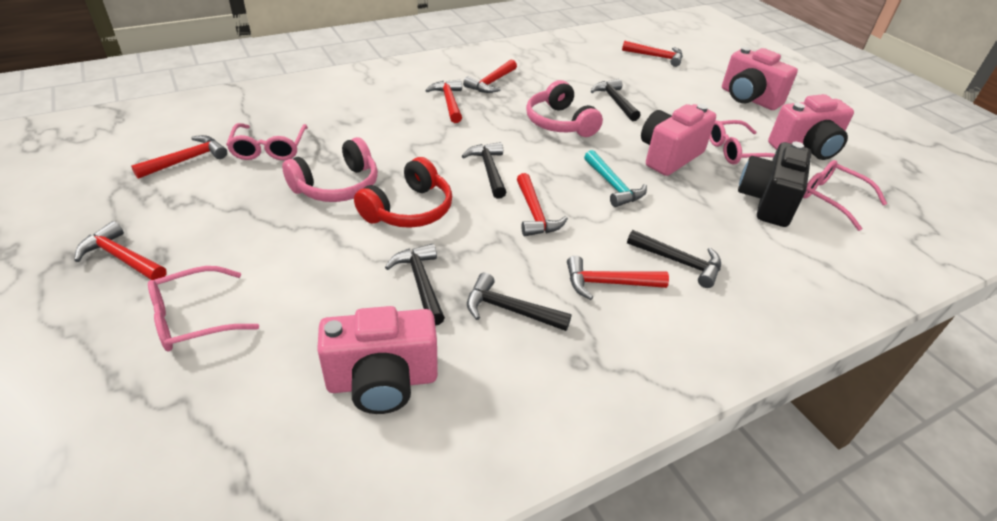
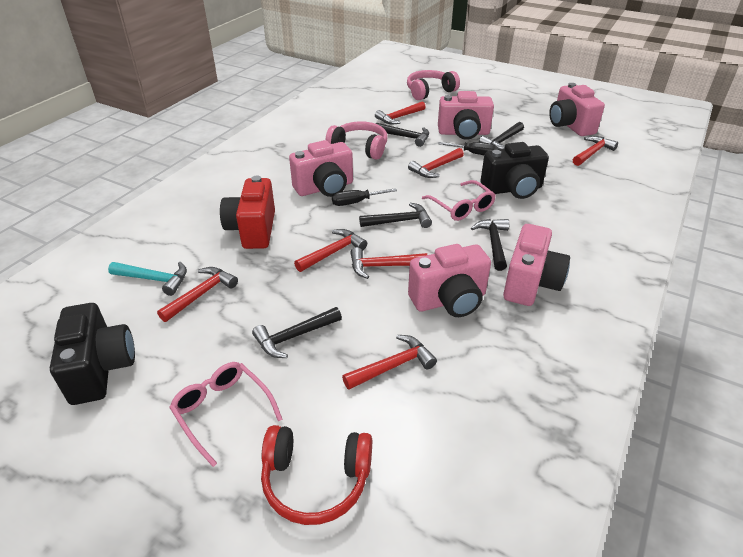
black camera: 1 -> 2
black screwdriver: 0 -> 2
pink camera: 4 -> 5
pink glasses: 4 -> 2
red camera: 0 -> 1

